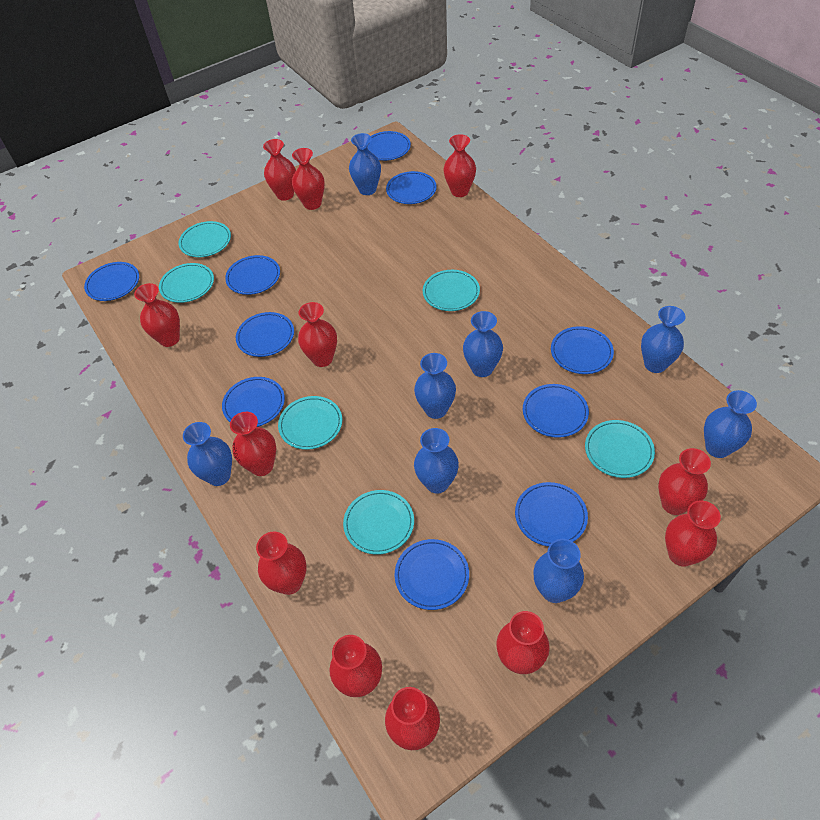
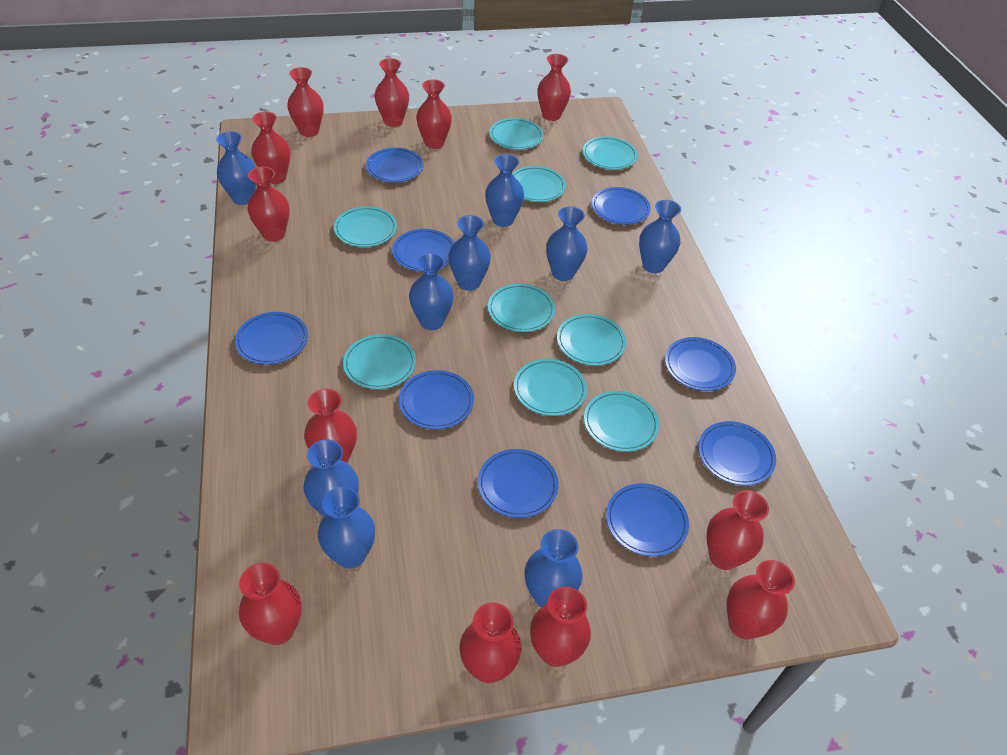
blue plate: 10 -> 9
blue vase: 8 -> 9
turquoise plate: 6 -> 9

